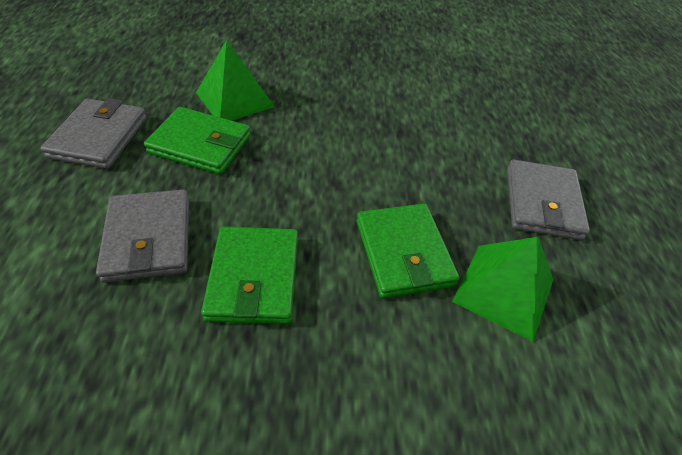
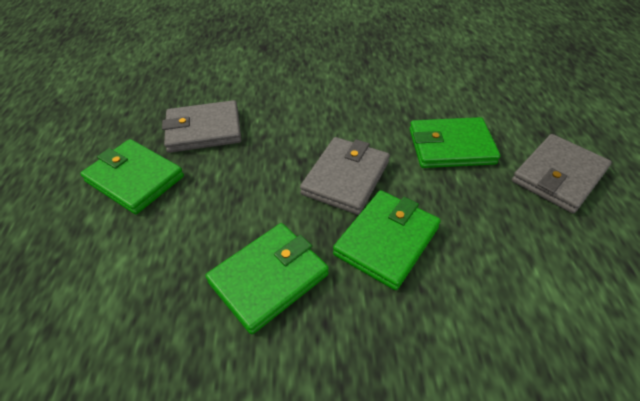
green pyramid: 2 -> 0
green wallet: 3 -> 4

